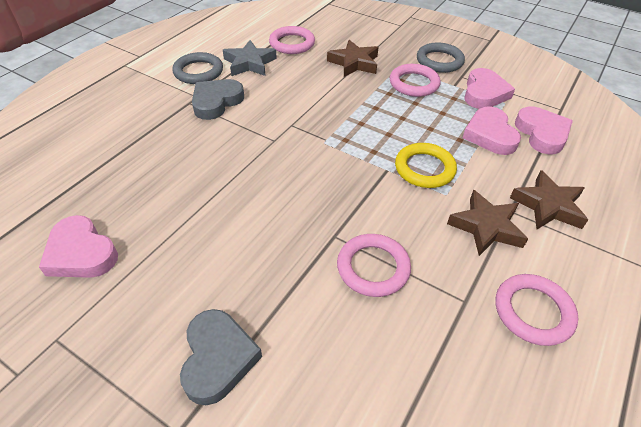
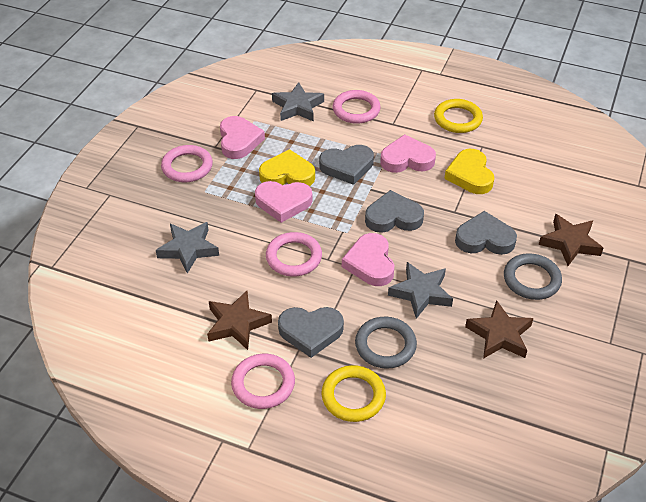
grey heart: 2 -> 4
grey star: 1 -> 3
yellow heart: 0 -> 2
yellow ring: 1 -> 2

